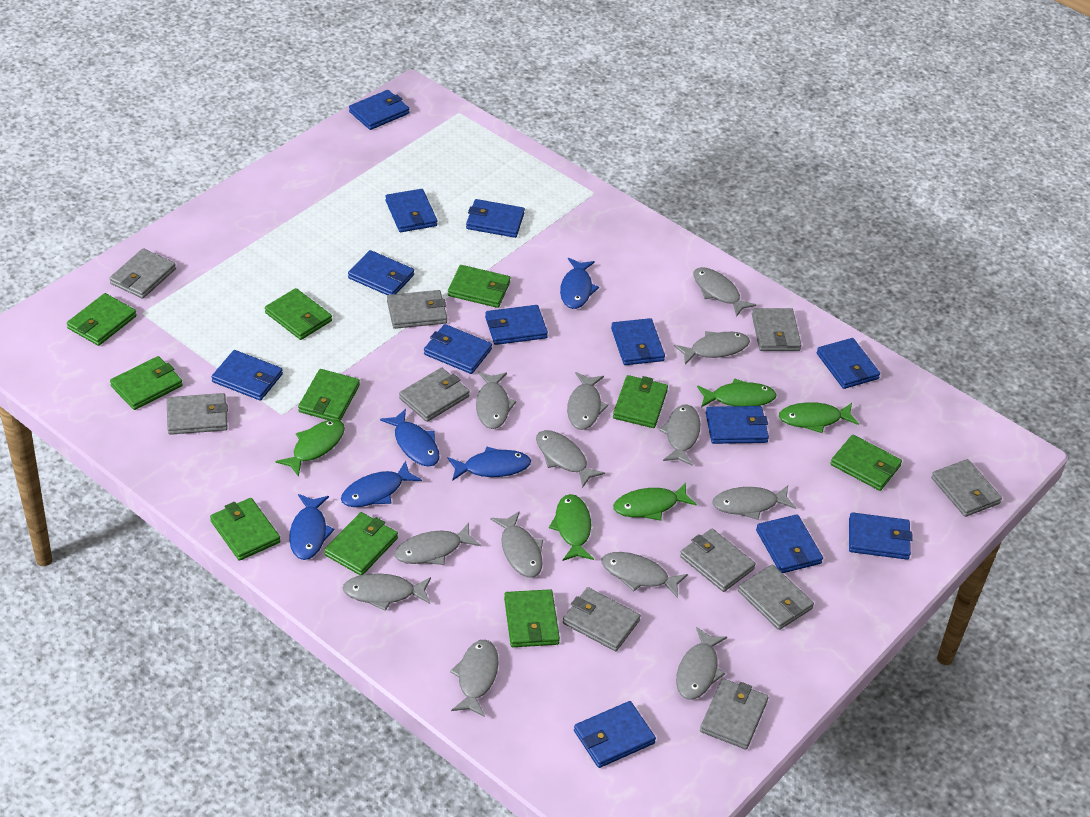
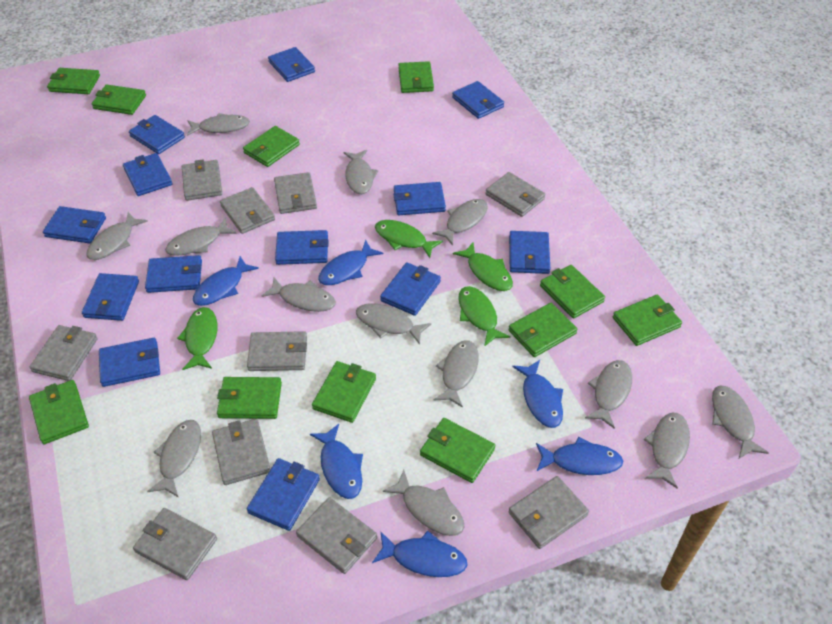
blue fish: 5 -> 6
green fish: 5 -> 4
green wallet: 10 -> 11

